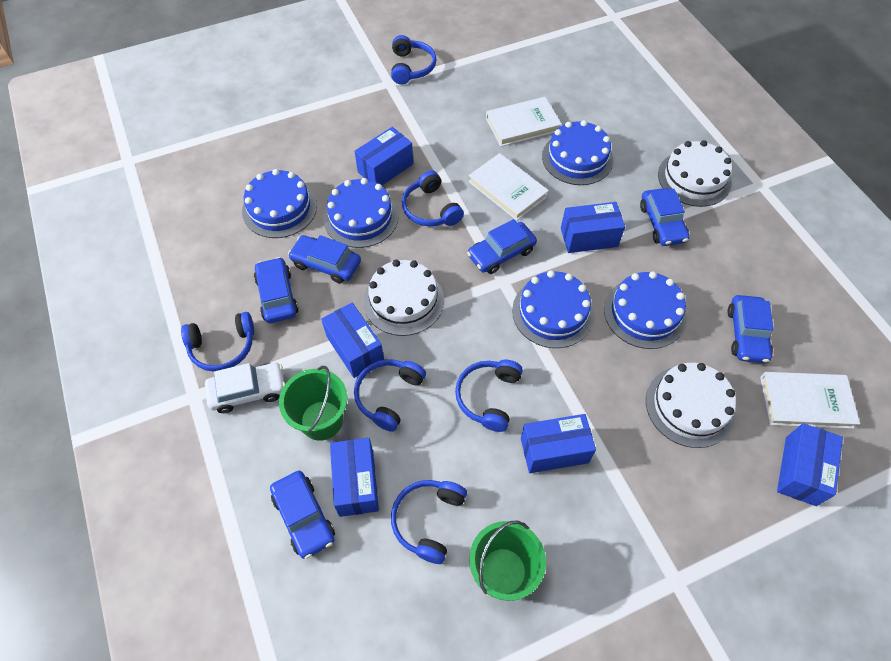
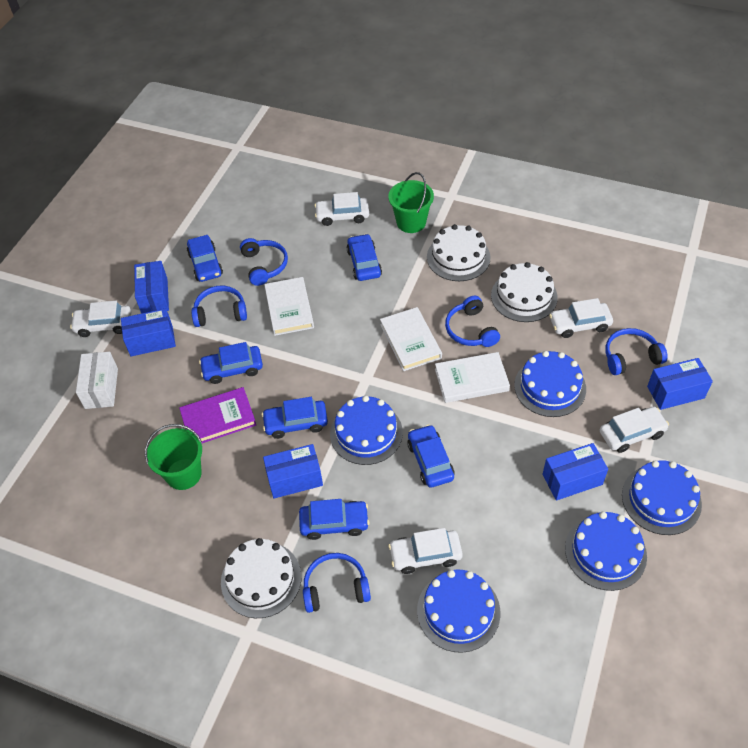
blue box: 6 -> 5
blue headphones: 6 -> 5
purple book: 0 -> 1
white box: 0 -> 1
white car: 1 -> 5

